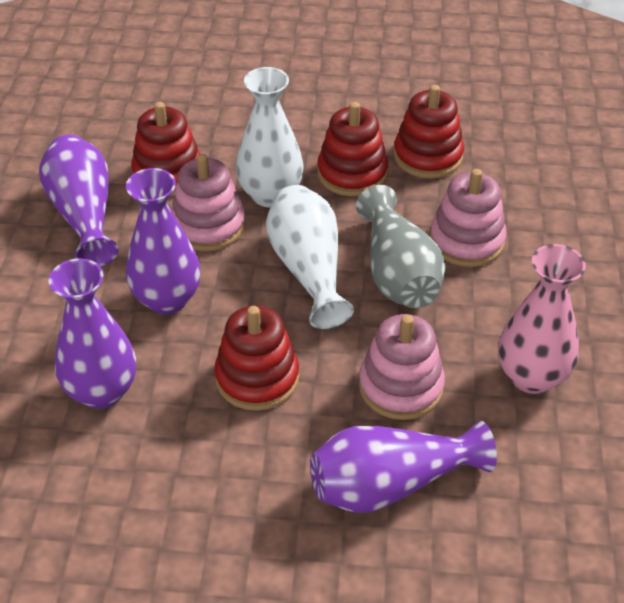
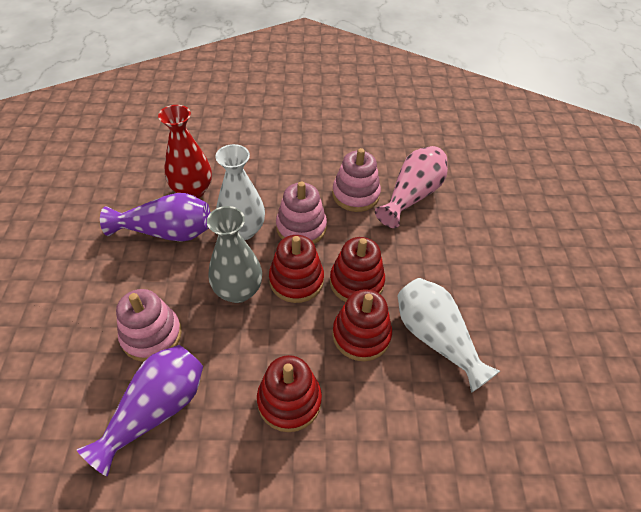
purple vase: 4 -> 2
red vase: 0 -> 1

